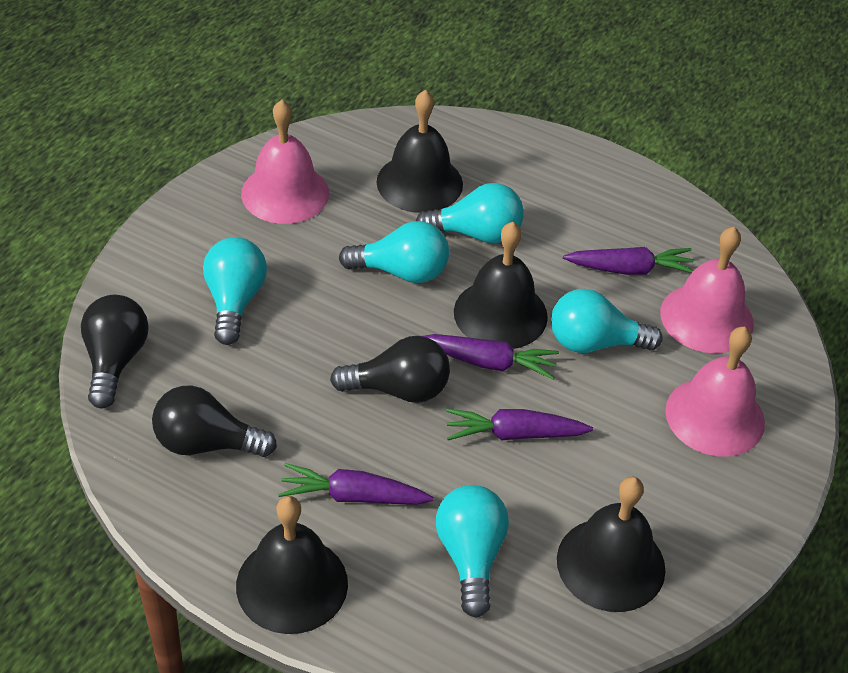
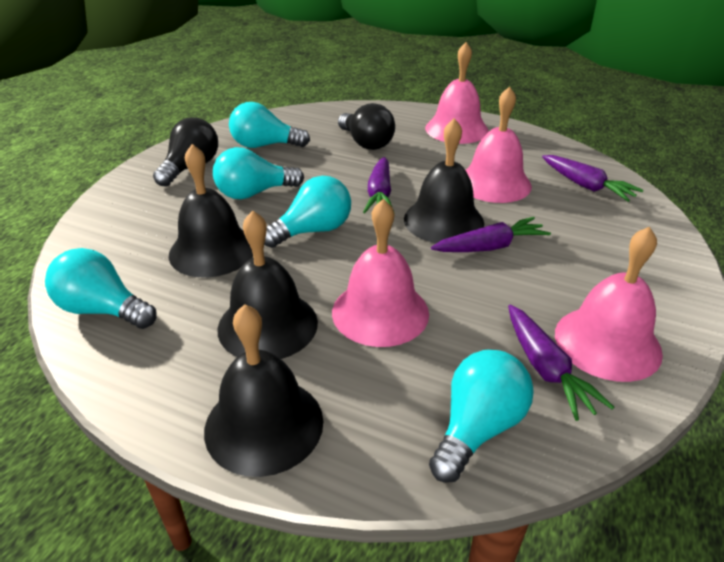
black light bulb: 3 -> 2
pink bell: 3 -> 4

